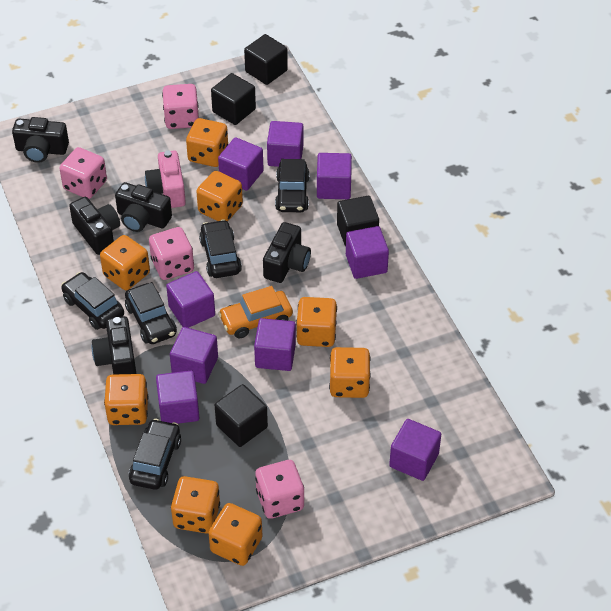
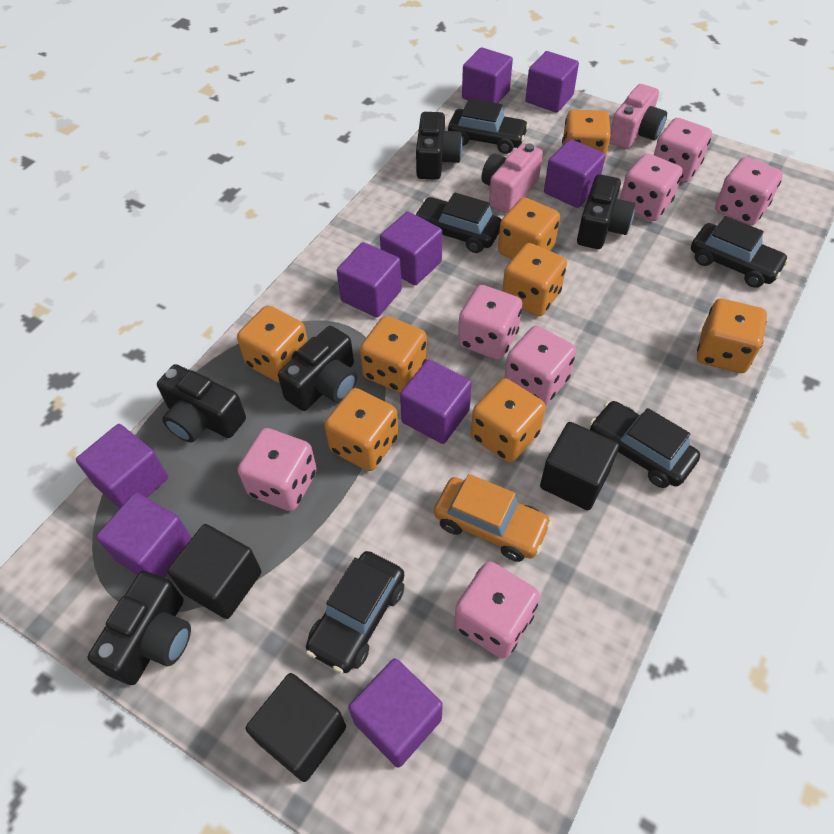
black cube: 4 -> 3
pink camera: 1 -> 2
pink dice: 4 -> 7

